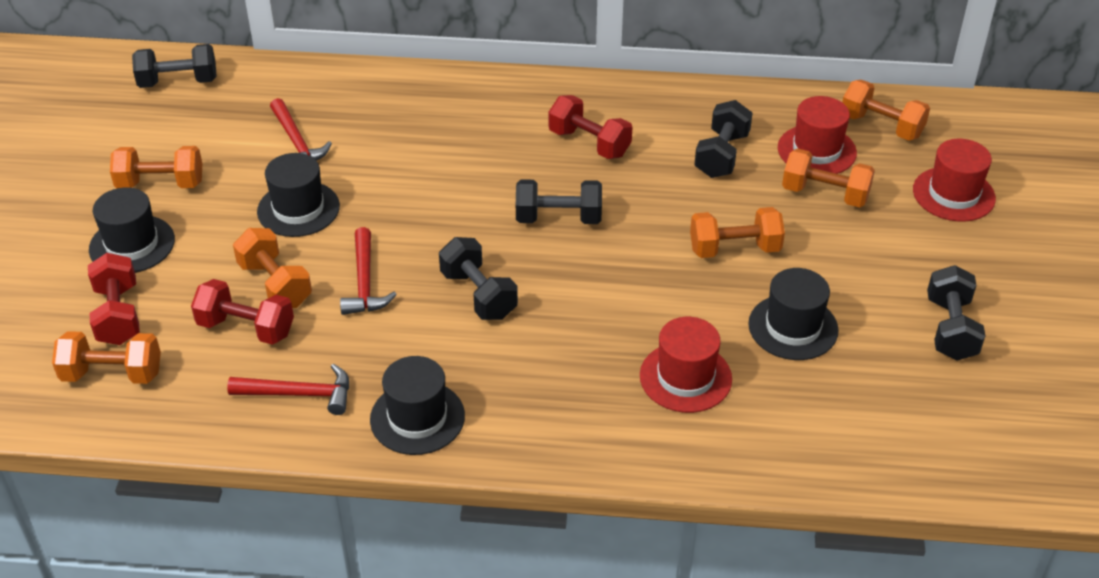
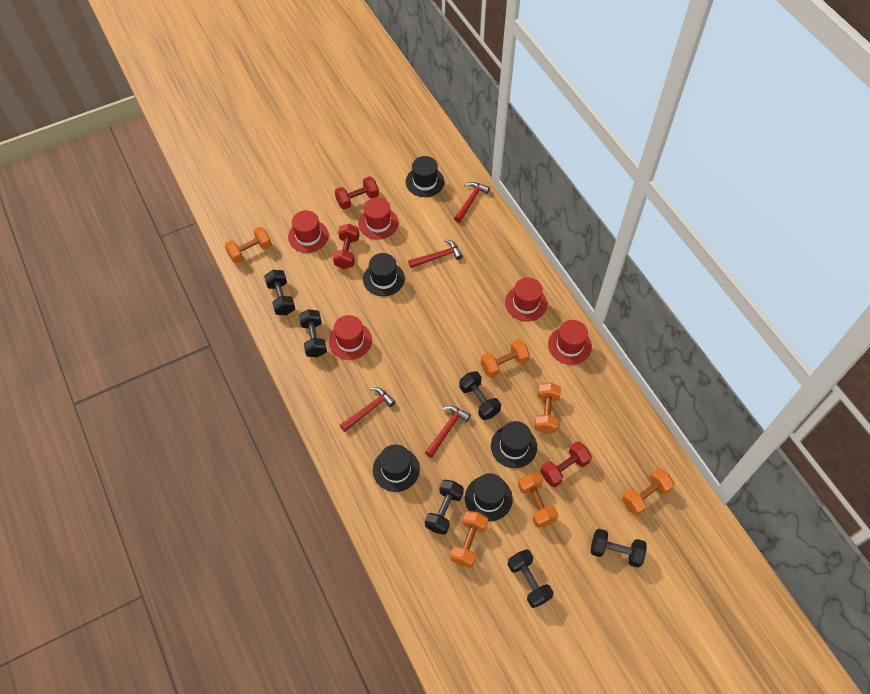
black dumbbell: 5 -> 6
black hat: 4 -> 5
red hammer: 3 -> 4
red hat: 3 -> 5

